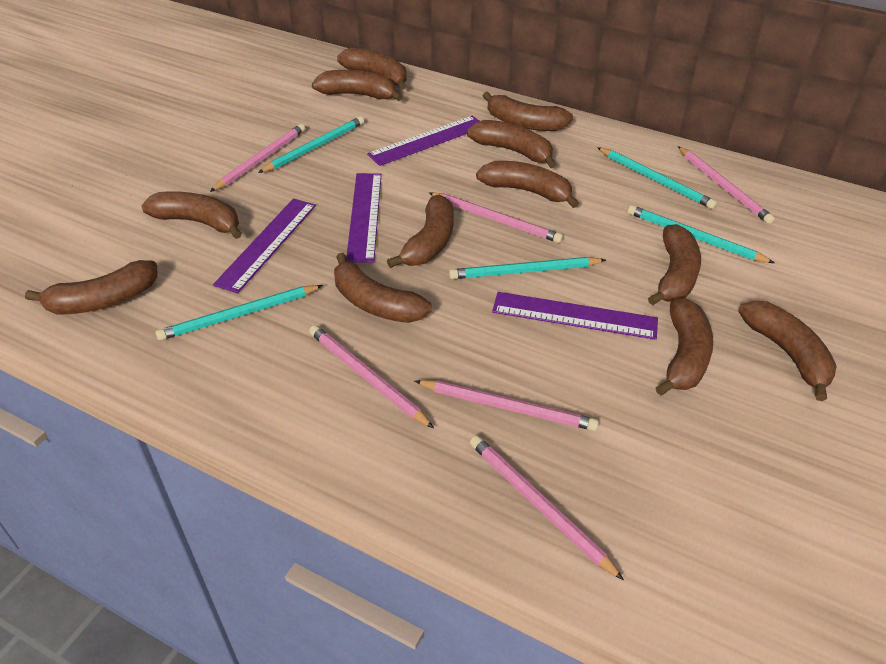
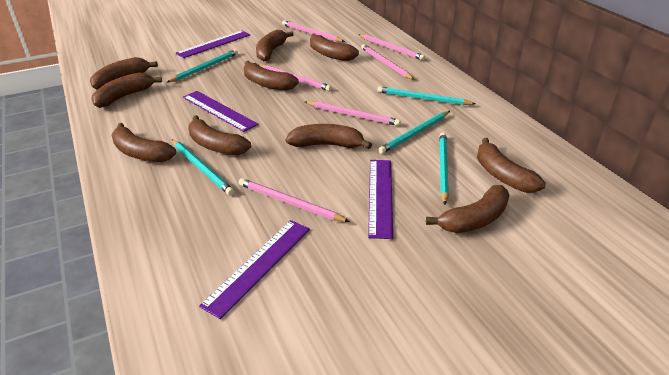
brown banana: 12 -> 10

